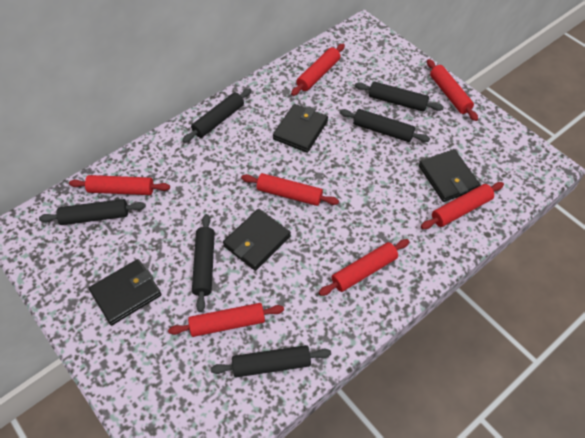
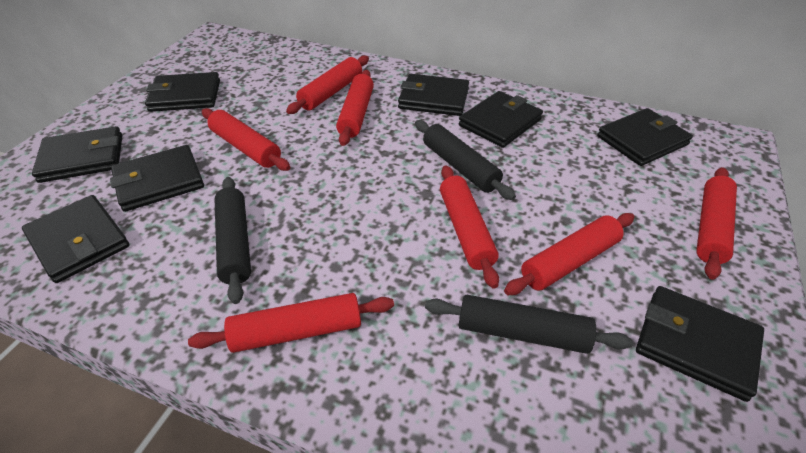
black rolling pin: 6 -> 3
black wallet: 4 -> 8

